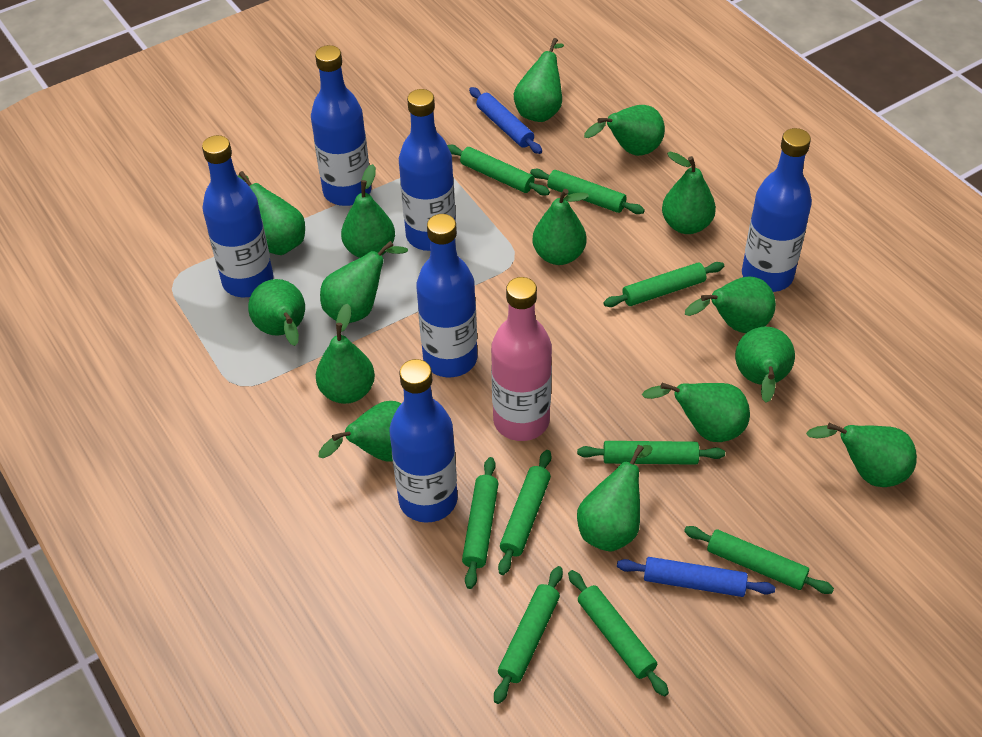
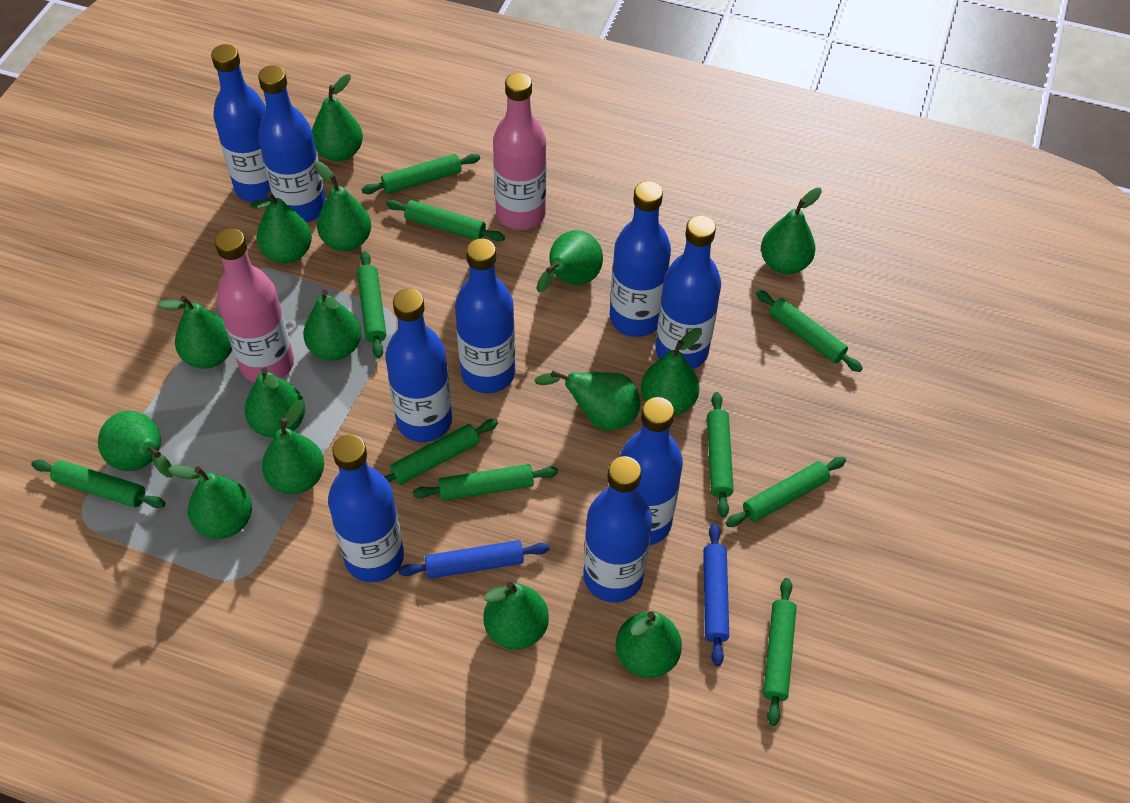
blue bottle: 6 -> 9
green rolling pin: 9 -> 10
pink bottle: 1 -> 2

